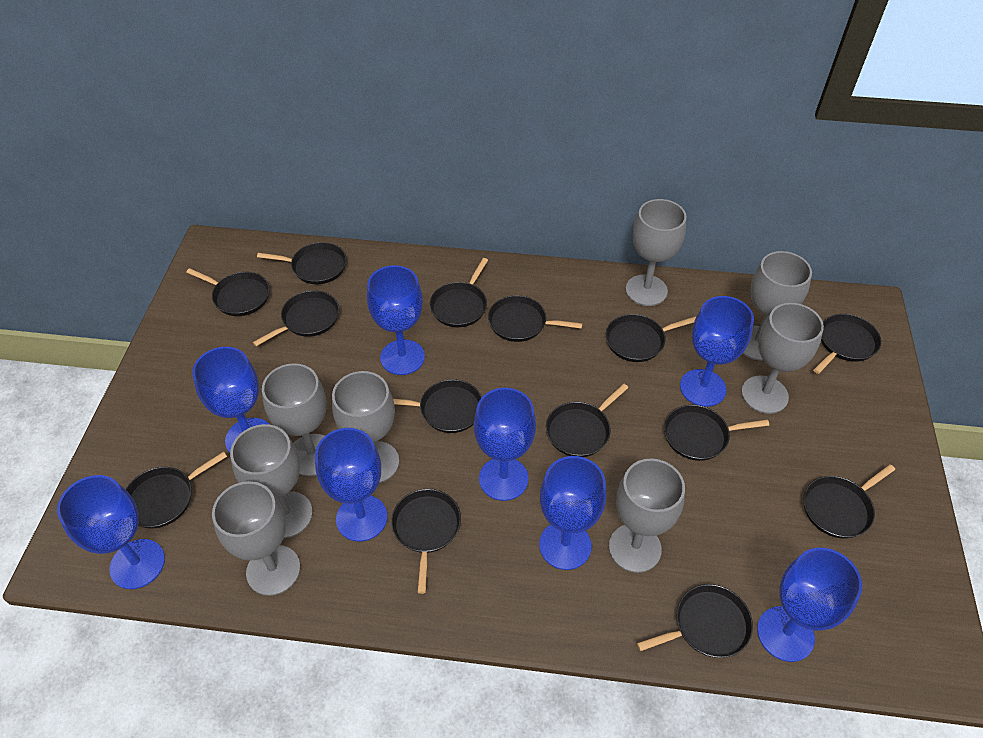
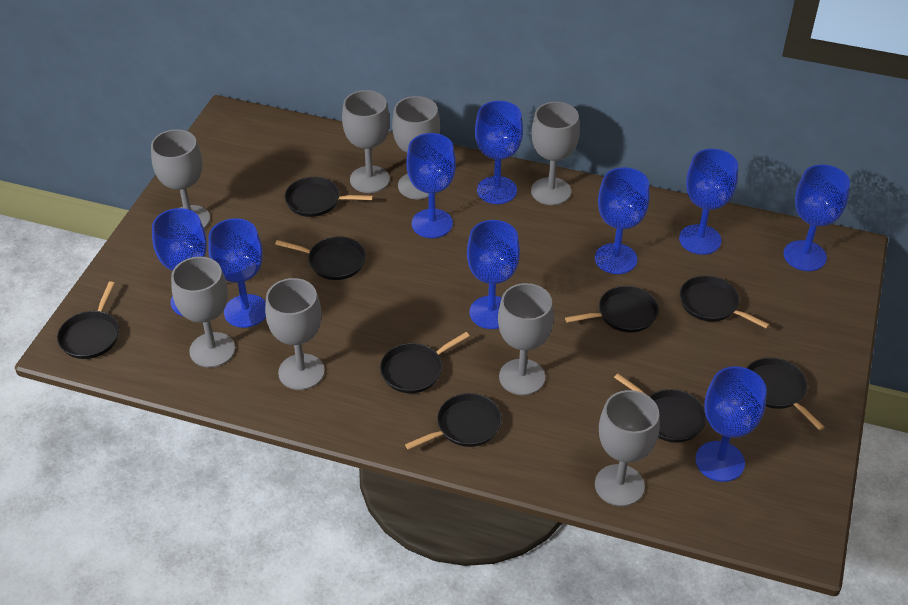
black pan: 14 -> 9
blue goblet: 8 -> 9

